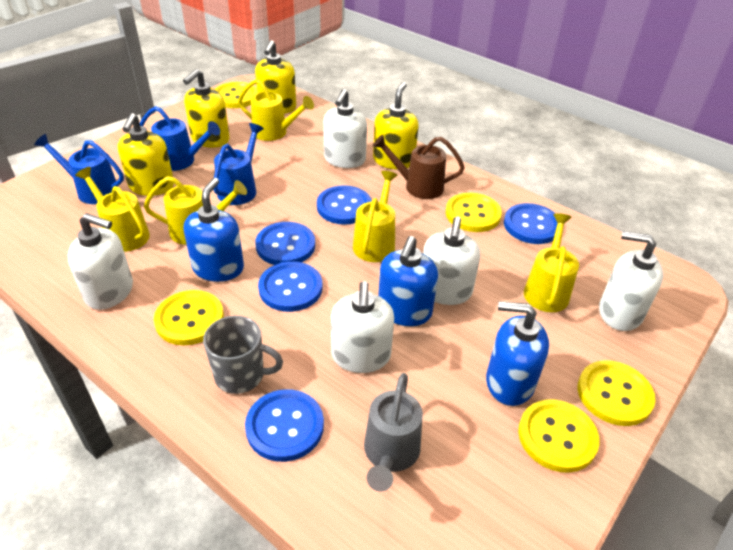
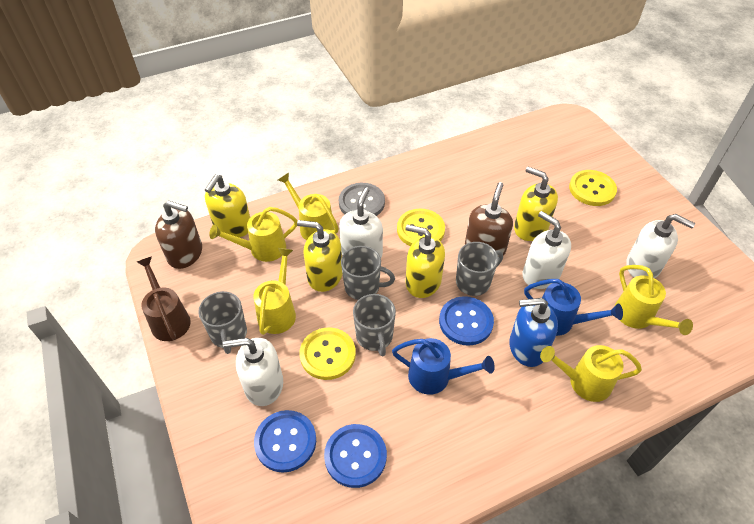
blue button: 5 -> 3
blue soap dispenser: 3 -> 1
blue watering can: 3 -> 2
brown soap dispenser: 0 -> 2
grey button: 0 -> 1
grey mug: 1 -> 4
grey watering can: 1 -> 0
white soap dispenser: 5 -> 4
yellow button: 5 -> 3

